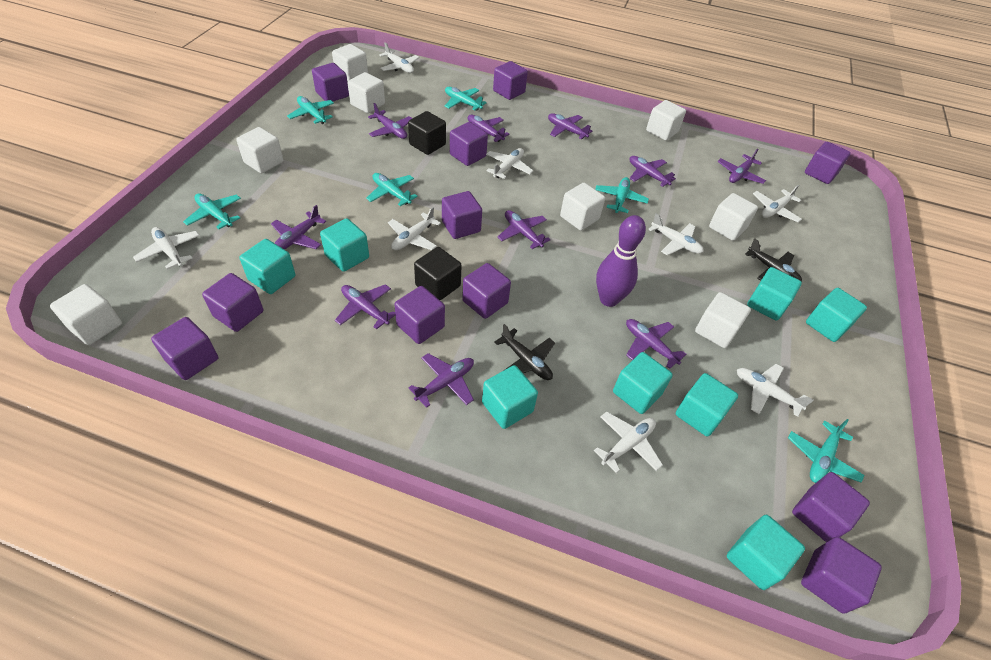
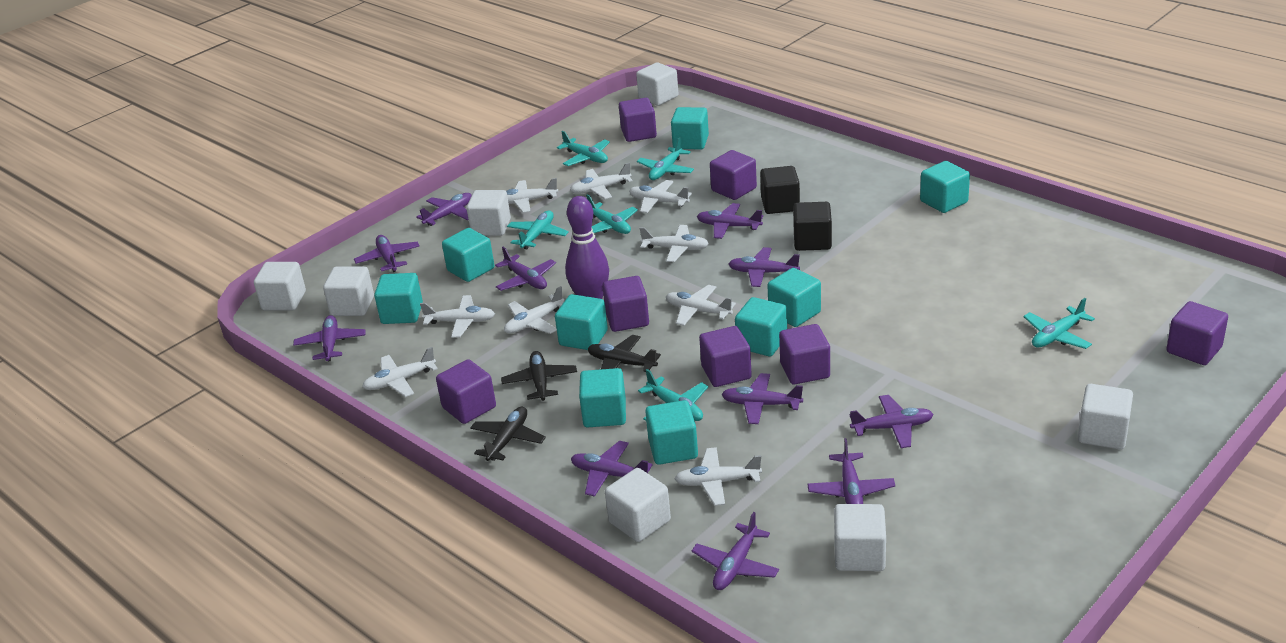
black plane: 2 -> 3
purple cube: 11 -> 7
purple plane: 10 -> 11
turquoise cube: 8 -> 9
white cube: 8 -> 7
white plane: 8 -> 9

